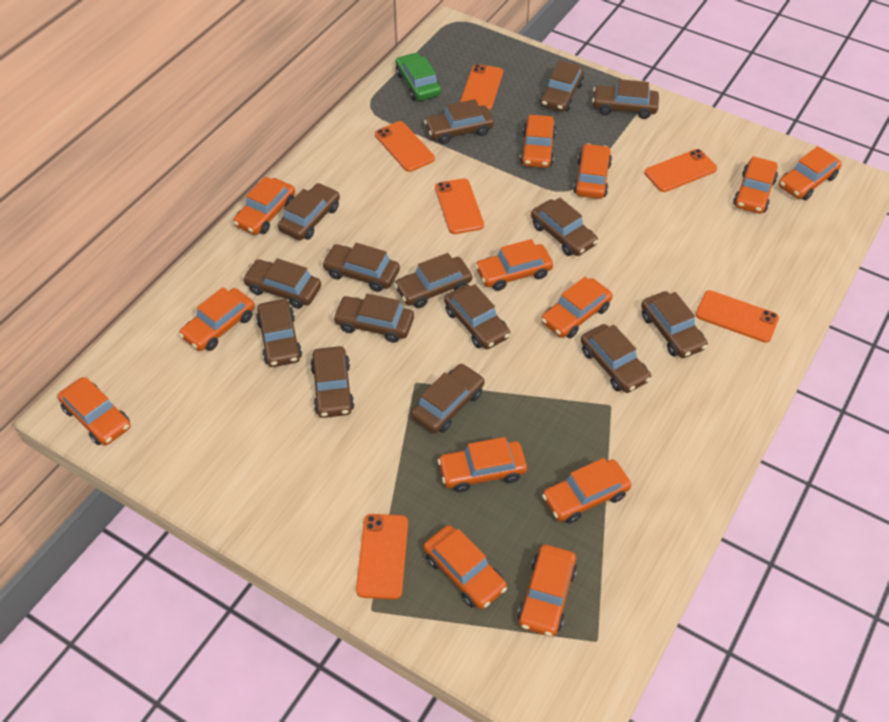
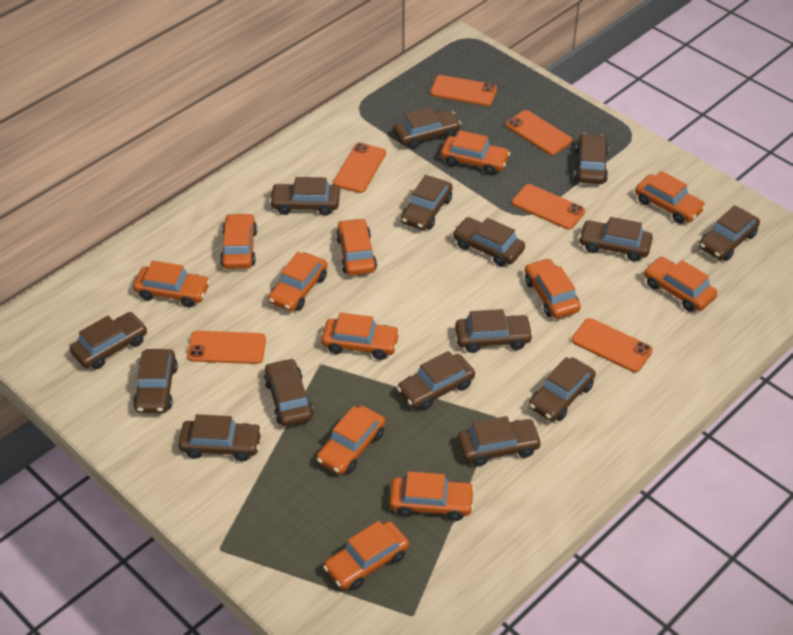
green car: 1 -> 0
orange car: 13 -> 12

